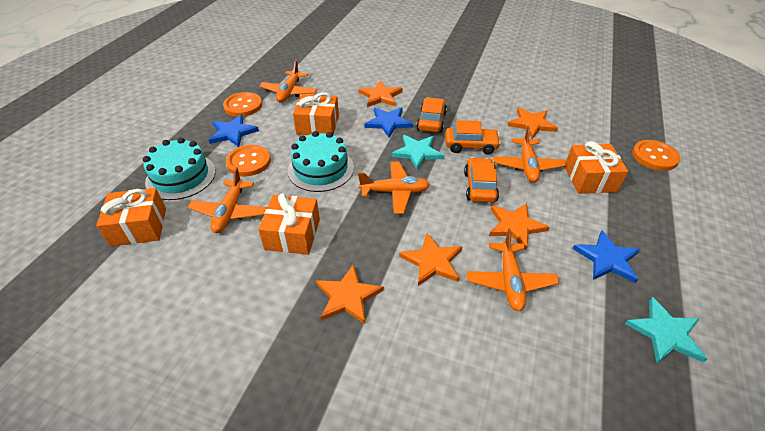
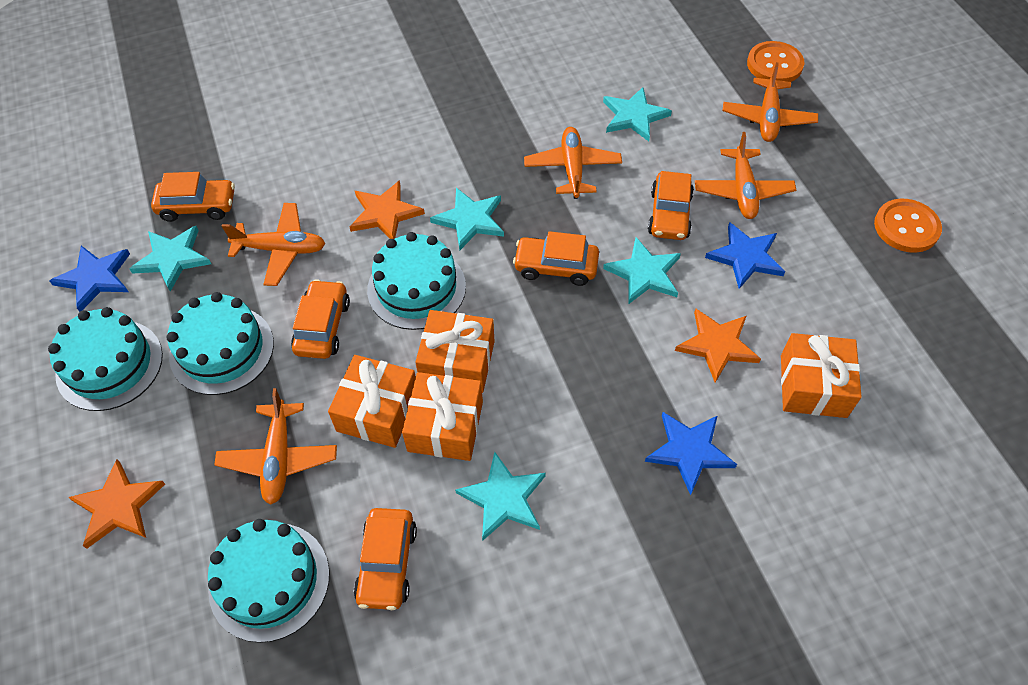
orange button: 3 -> 2
orange car: 3 -> 5
orange star: 5 -> 3
turquoise cake: 2 -> 4
turquoise star: 2 -> 5

